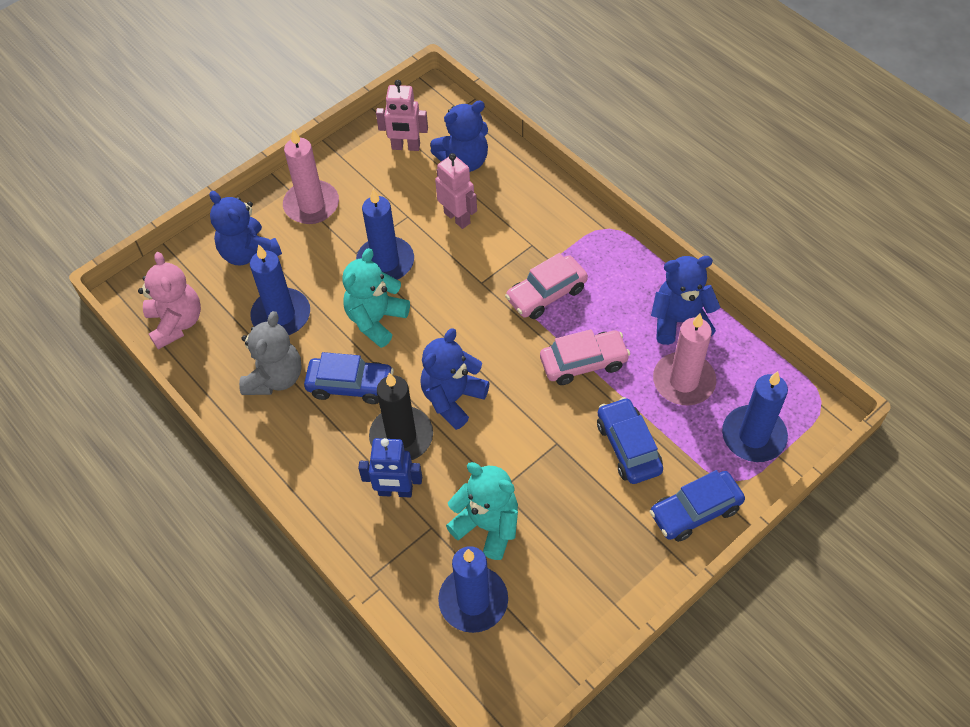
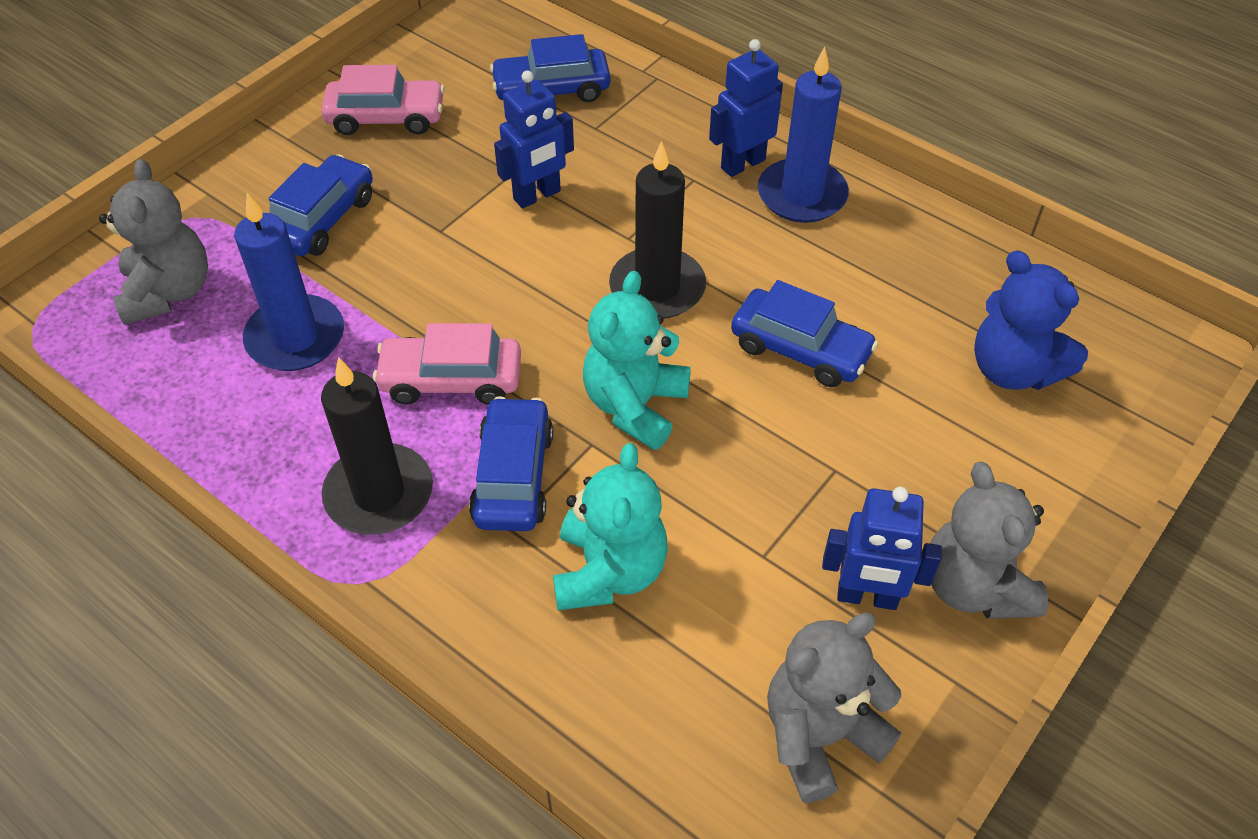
black candle: 1 -> 2
blue candle: 4 -> 2
blue car: 3 -> 4
blue robot: 1 -> 3
blue teddy bear: 4 -> 1
grey teddy bear: 1 -> 3
pink candle: 2 -> 0
pink robot: 2 -> 0
pink teddy bear: 1 -> 0

